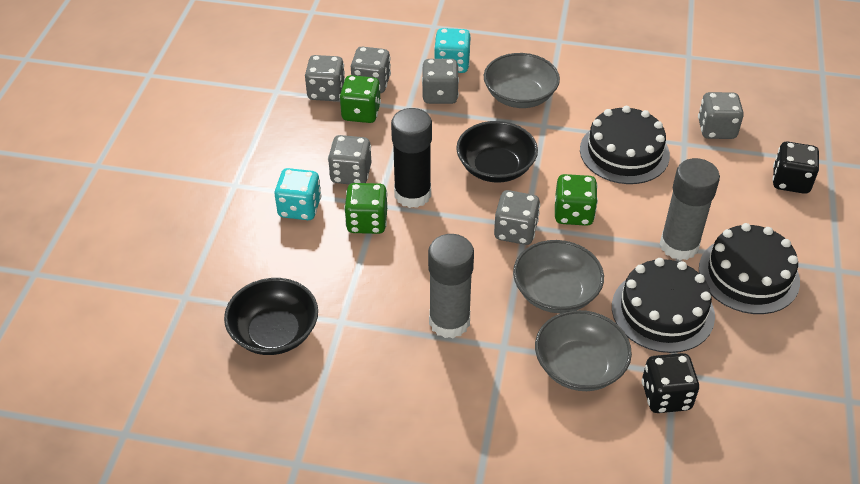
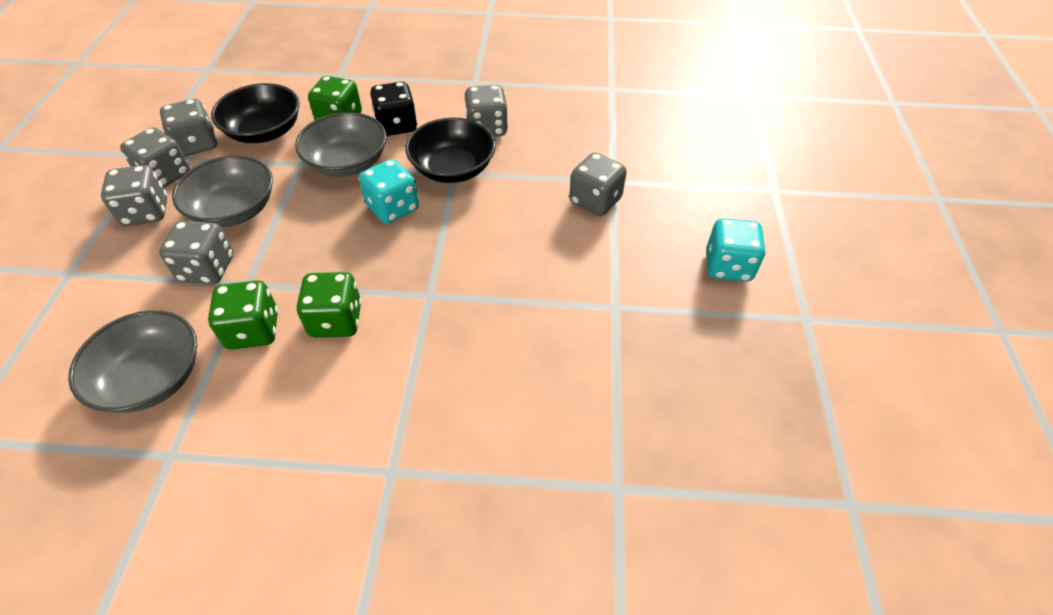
black cake: 3 -> 0
black dice: 2 -> 1
black glue stick: 1 -> 0
grey glue stick: 2 -> 0

